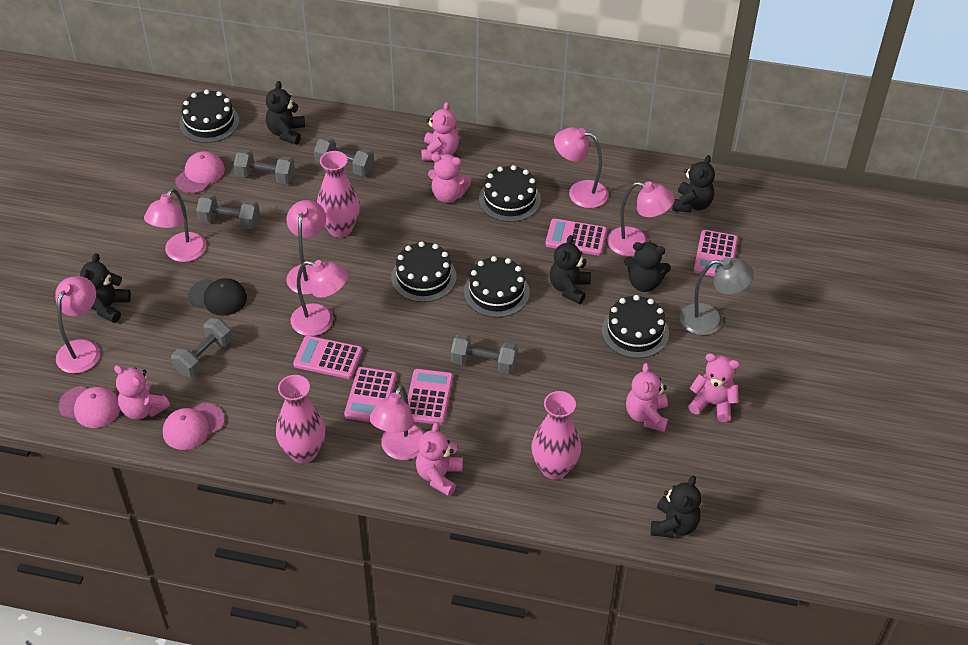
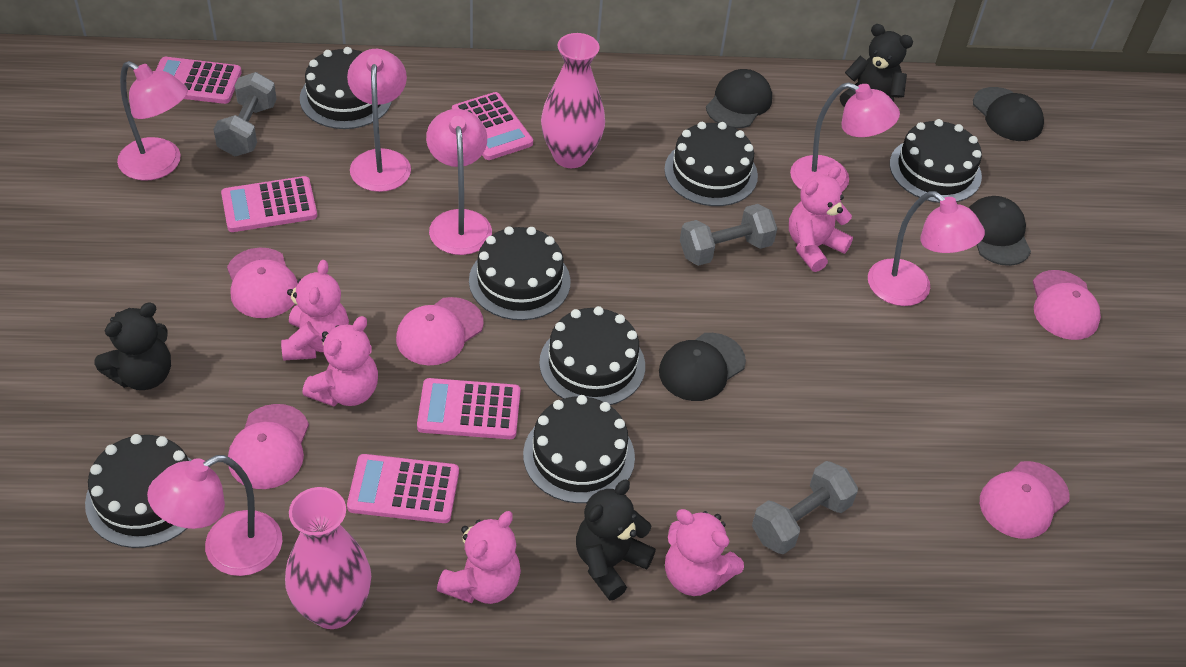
black cake: 5 -> 7
black cap: 1 -> 4
black teddy bear: 6 -> 3
grey dumbbell: 5 -> 3
grey lamp: 1 -> 0
pink cap: 3 -> 5
pink lamp: 7 -> 6
pink teddy bear: 6 -> 5
pink vase: 3 -> 2

